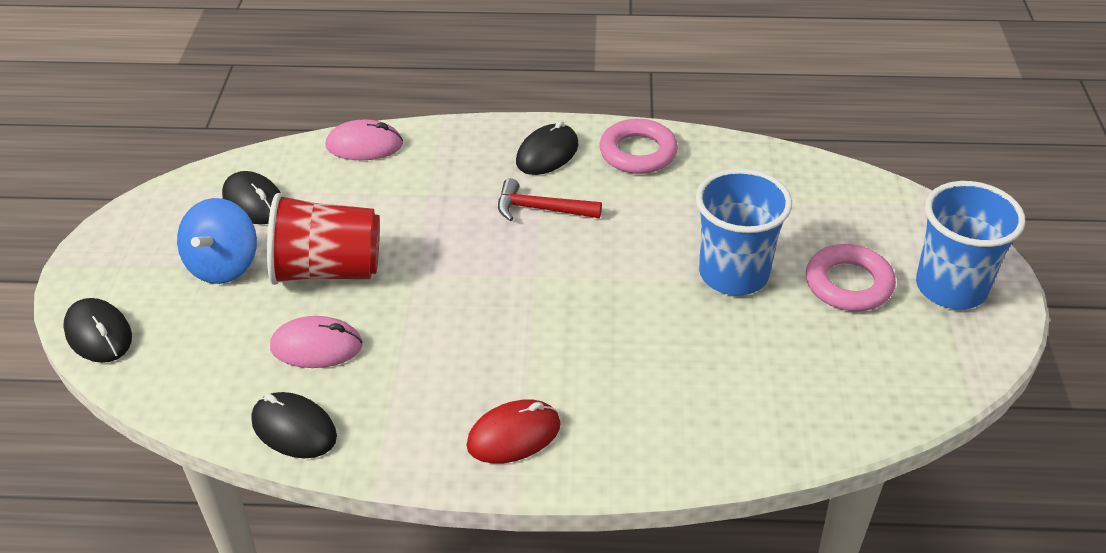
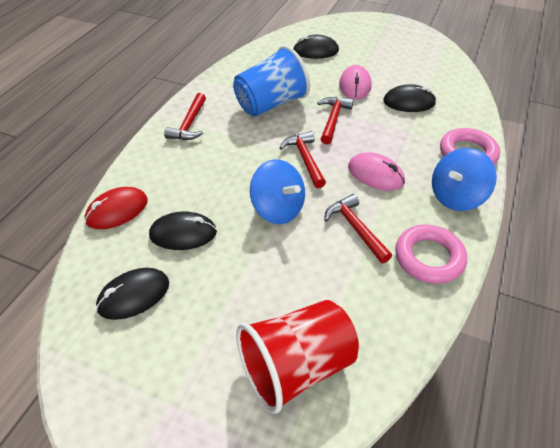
blue cup: 2 -> 1
blue spinning top: 1 -> 2
red hammer: 1 -> 4

